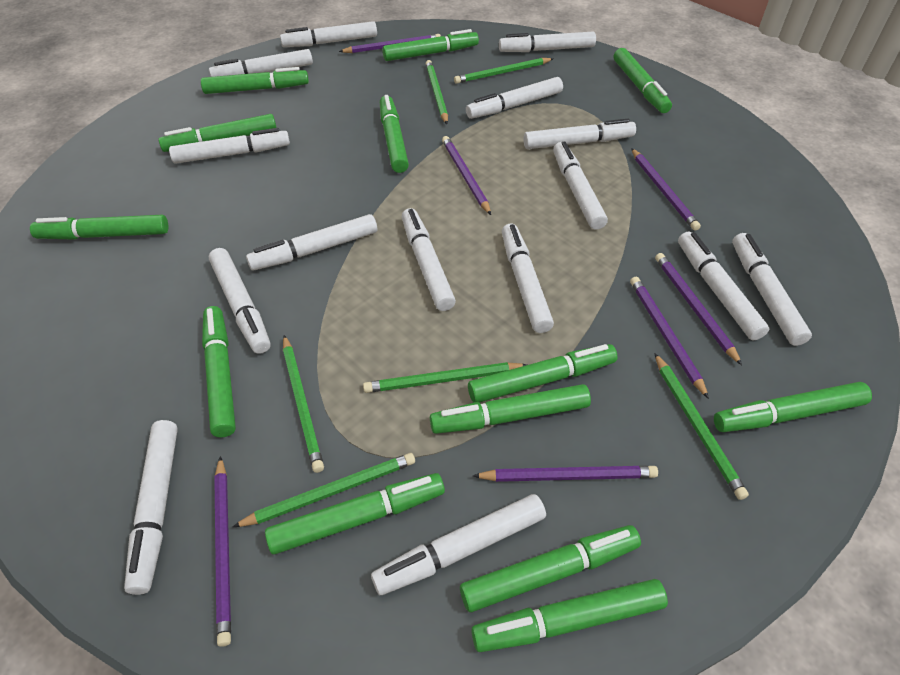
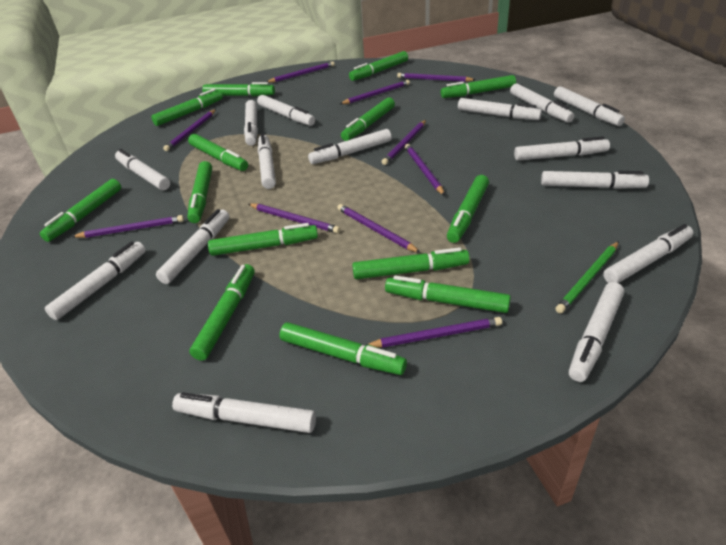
green marker: 13 -> 14
green pencil: 6 -> 1
purple pencil: 7 -> 10

